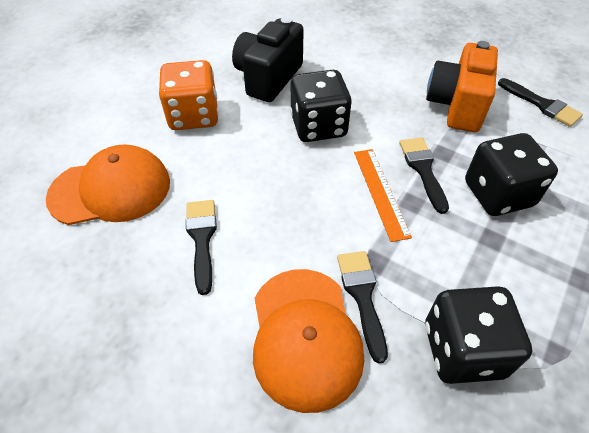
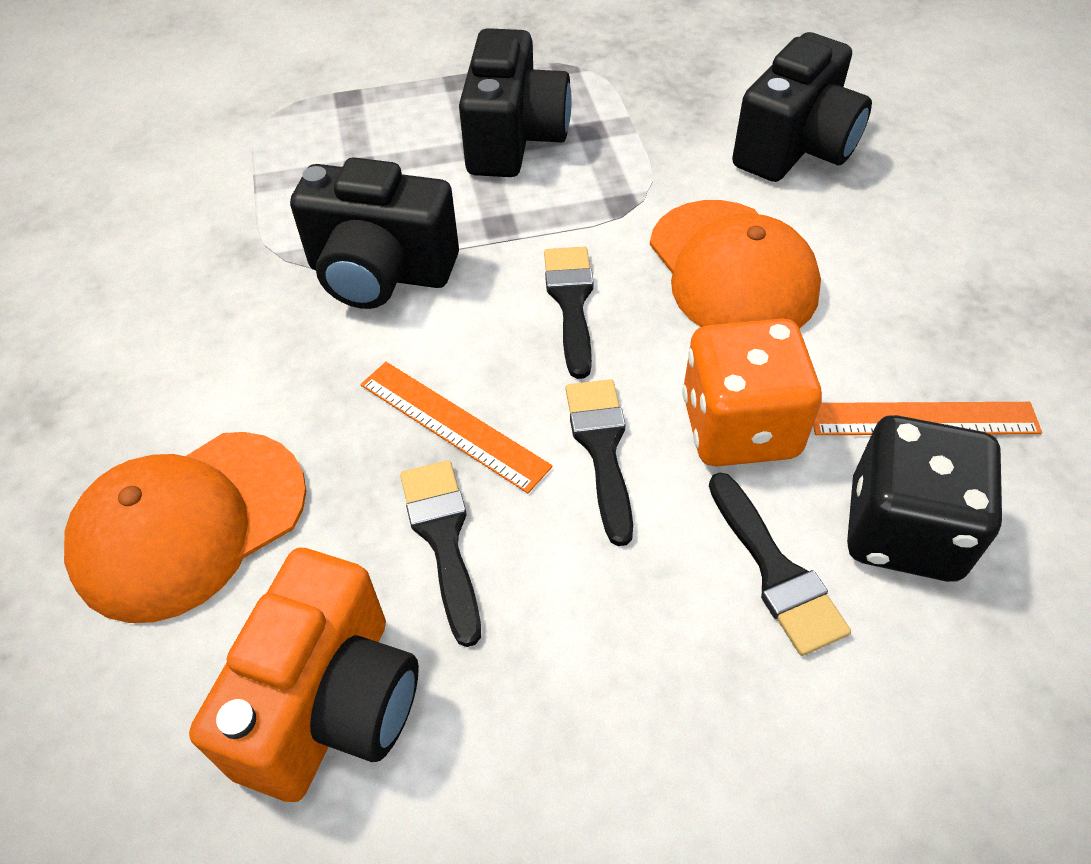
black camera: 1 -> 3
black dice: 3 -> 1
orange ruler: 1 -> 2

